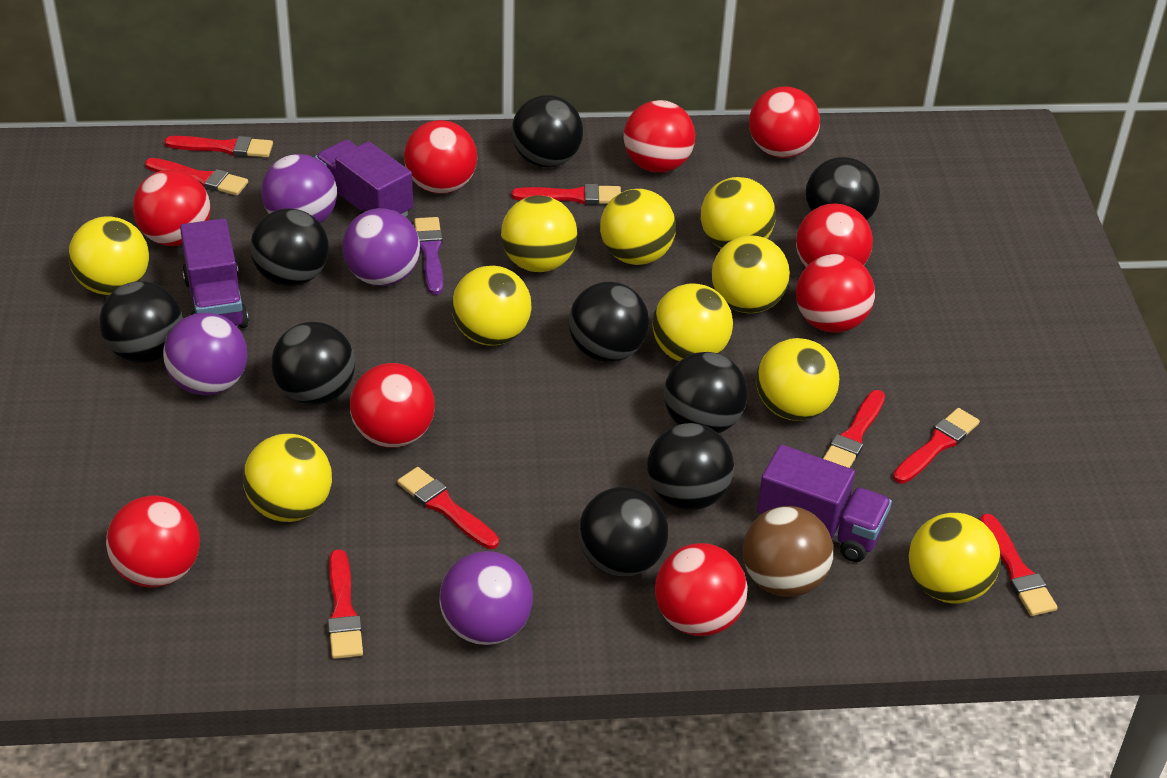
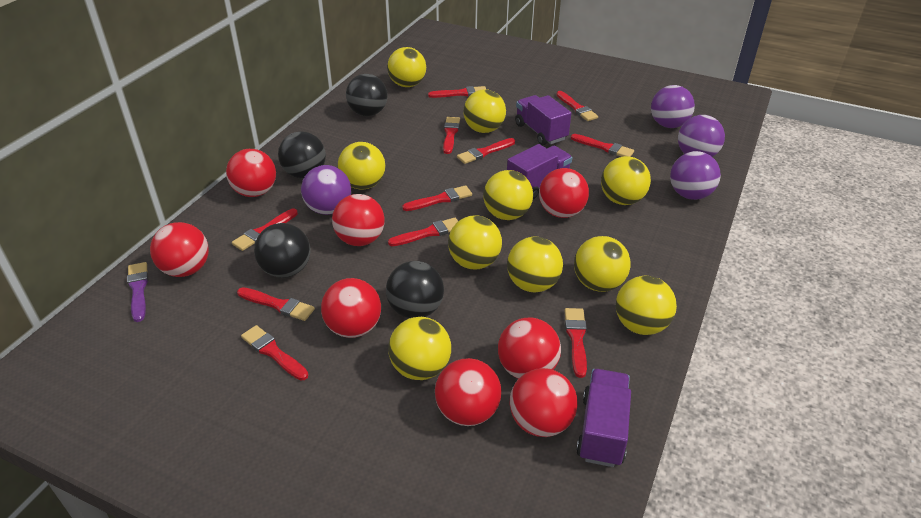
black ball: 9 -> 4
brown ball: 1 -> 0
red ball: 9 -> 8
red brush: 8 -> 11

